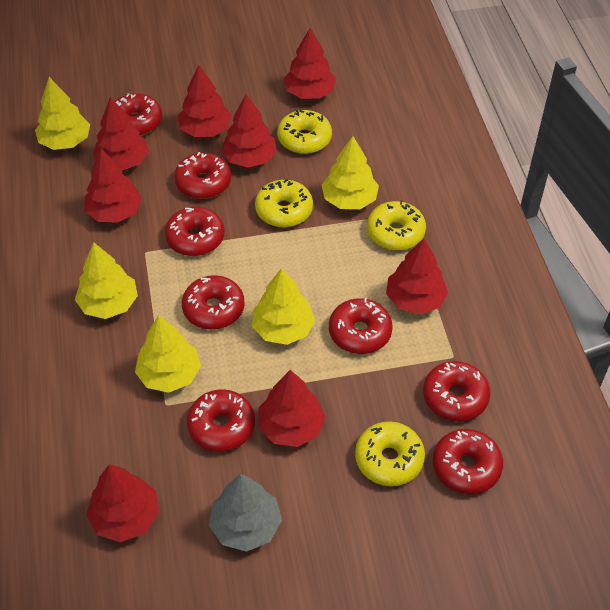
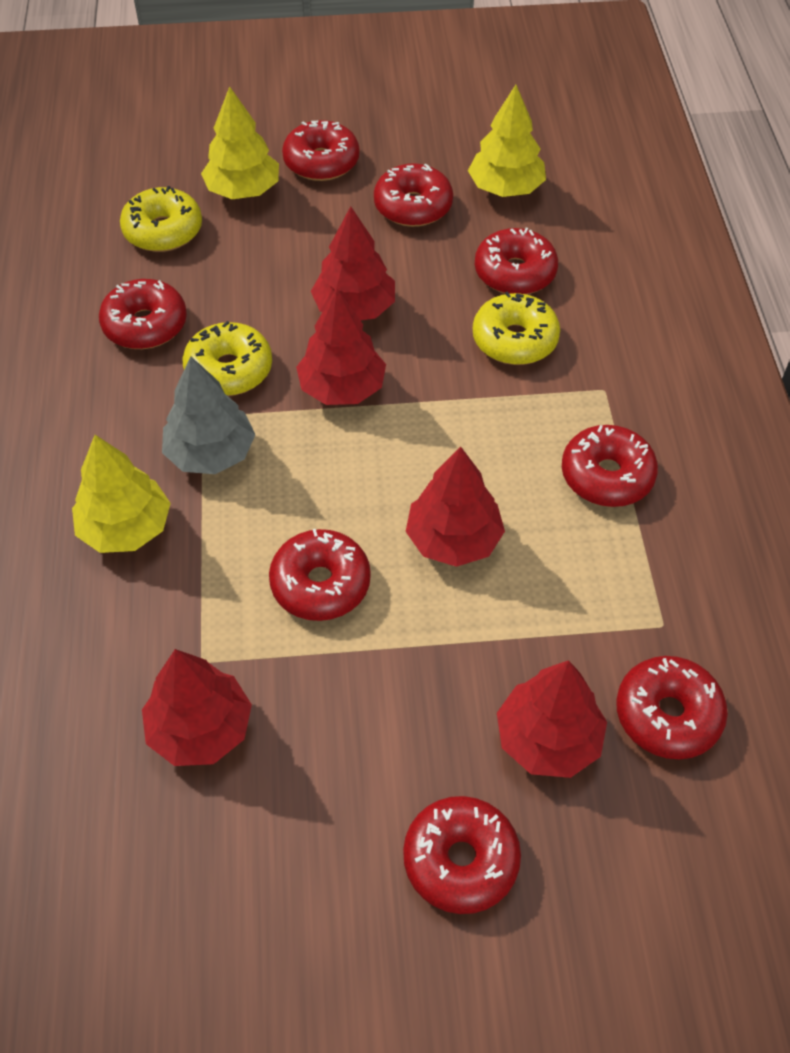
red tree: 8 -> 5
yellow donut: 4 -> 3
yellow tree: 5 -> 3

